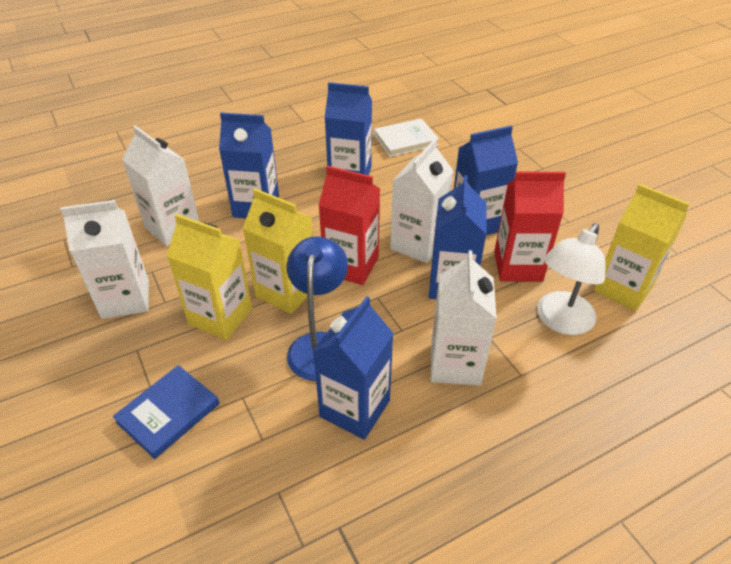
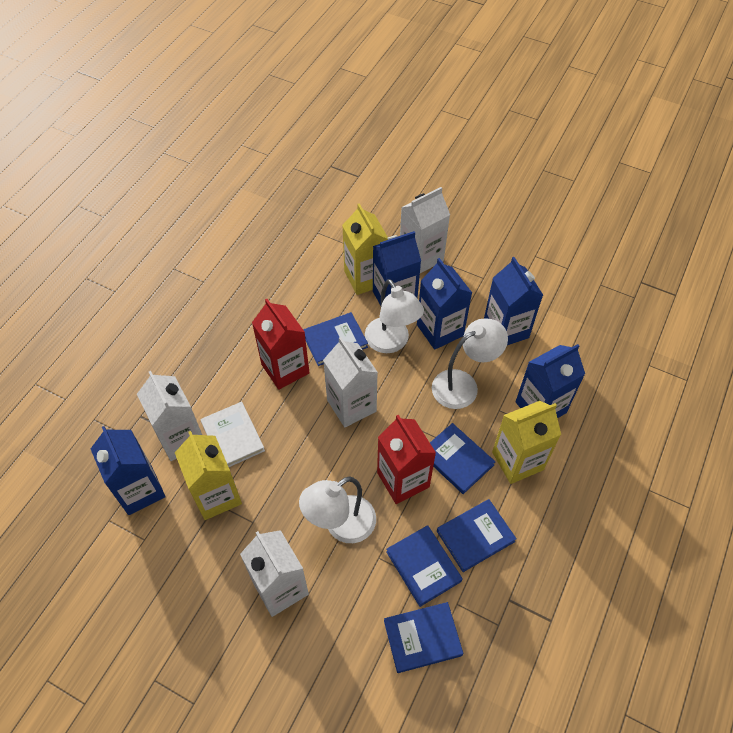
blue book: 1 -> 5
blue lamp: 1 -> 0
white lamp: 1 -> 3

